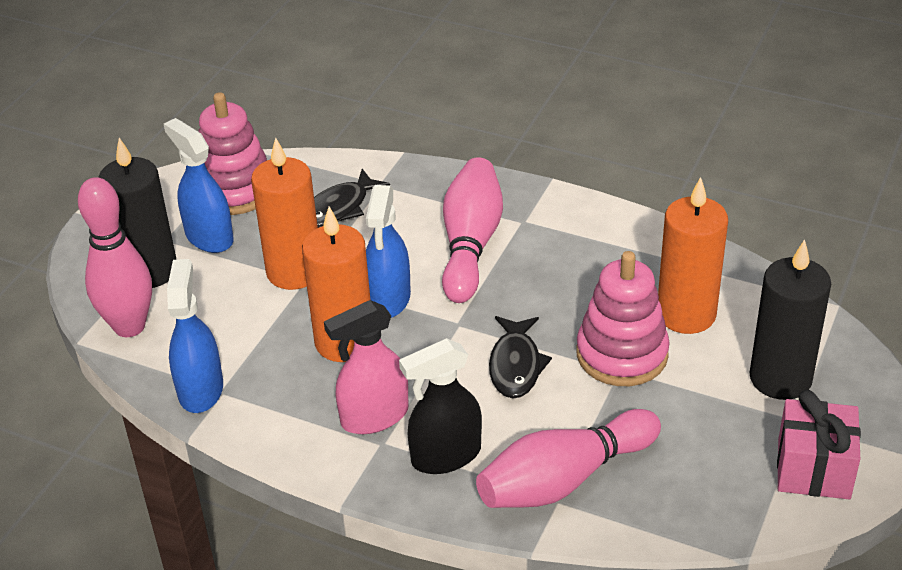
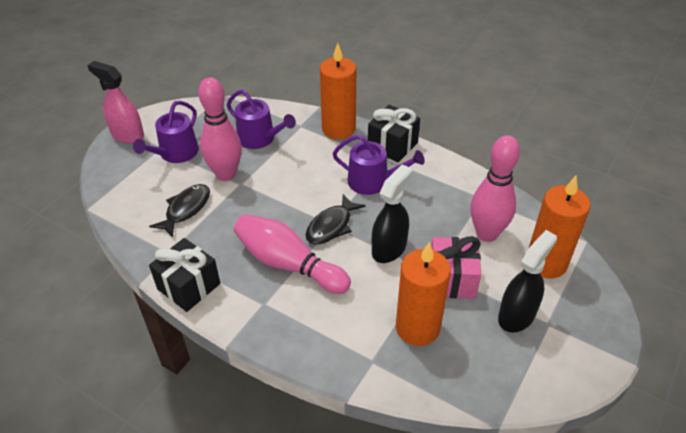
black candle: 2 -> 0
black gift: 0 -> 2
black spray bottle: 1 -> 2
blue spray bottle: 3 -> 0
pink stacking toy: 2 -> 0
purple watering can: 0 -> 3

